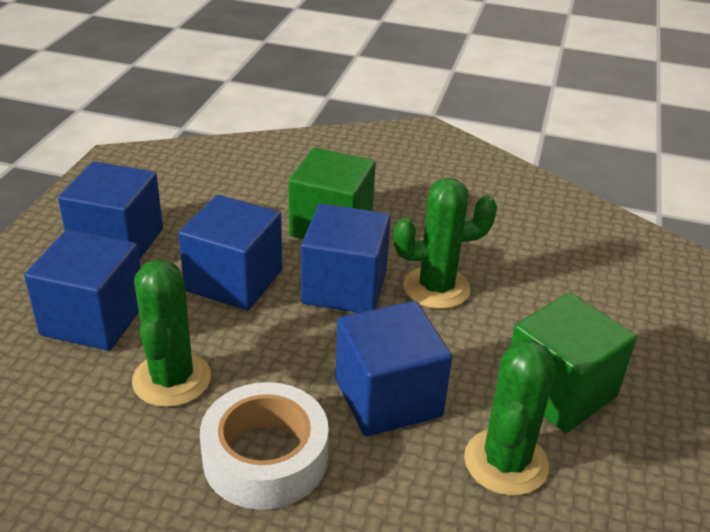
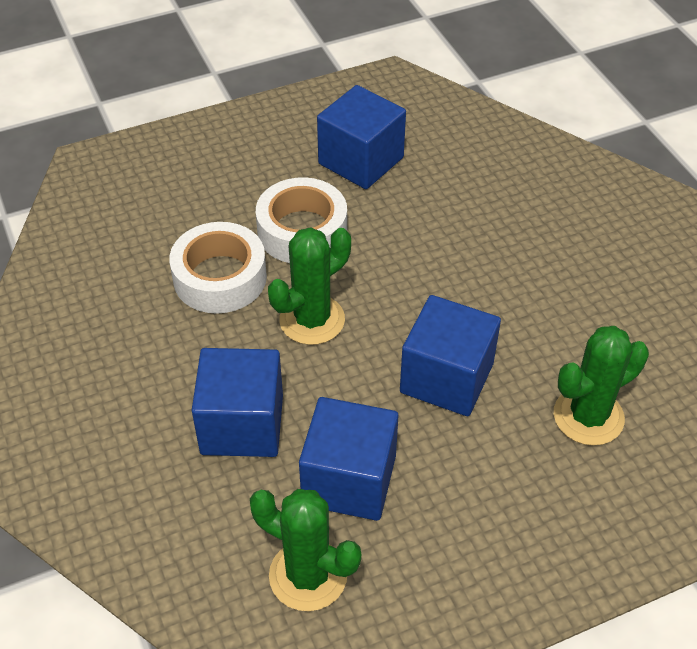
blue cube: 5 -> 4
green cube: 2 -> 0
white tape: 1 -> 2

